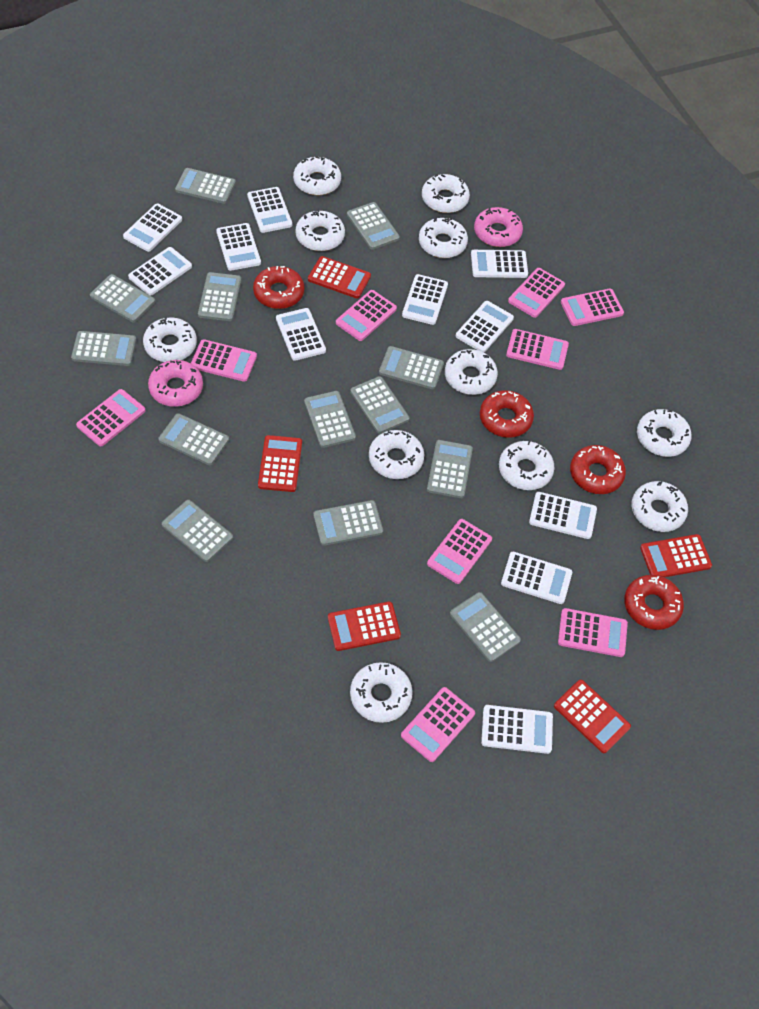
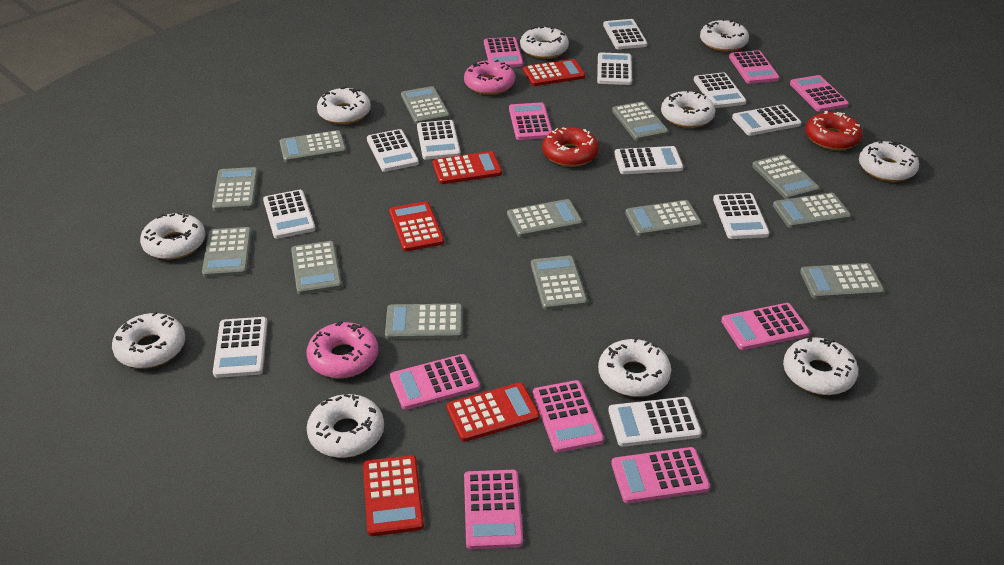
red donut: 4 -> 2
white donut: 11 -> 10

